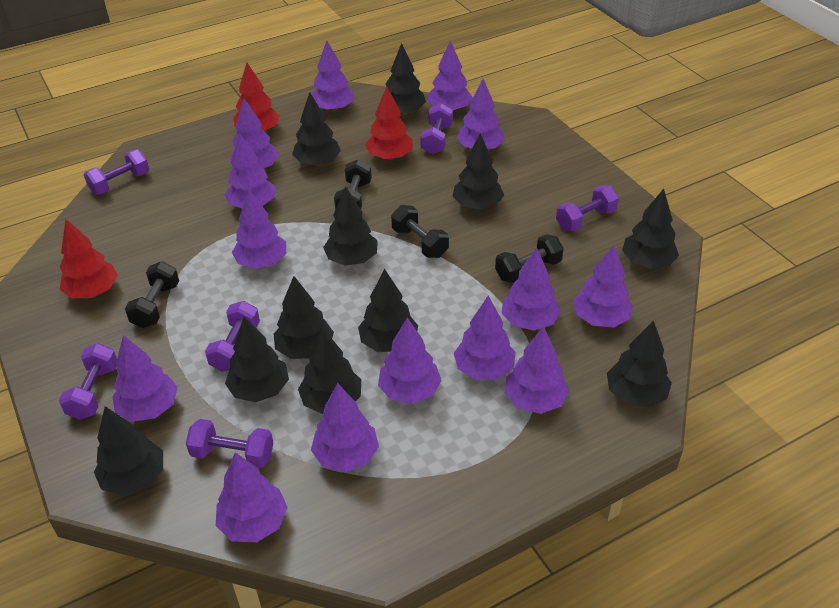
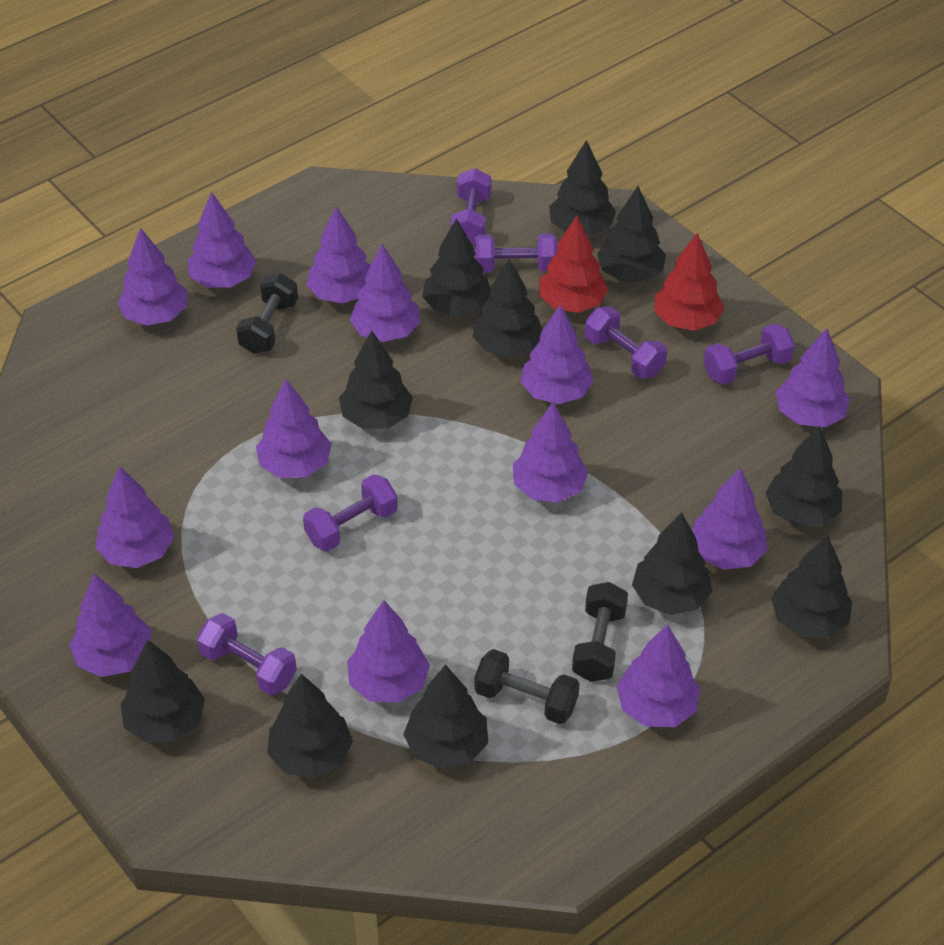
black dumbbell: 4 -> 3
purple tree: 14 -> 13
red tree: 3 -> 2

